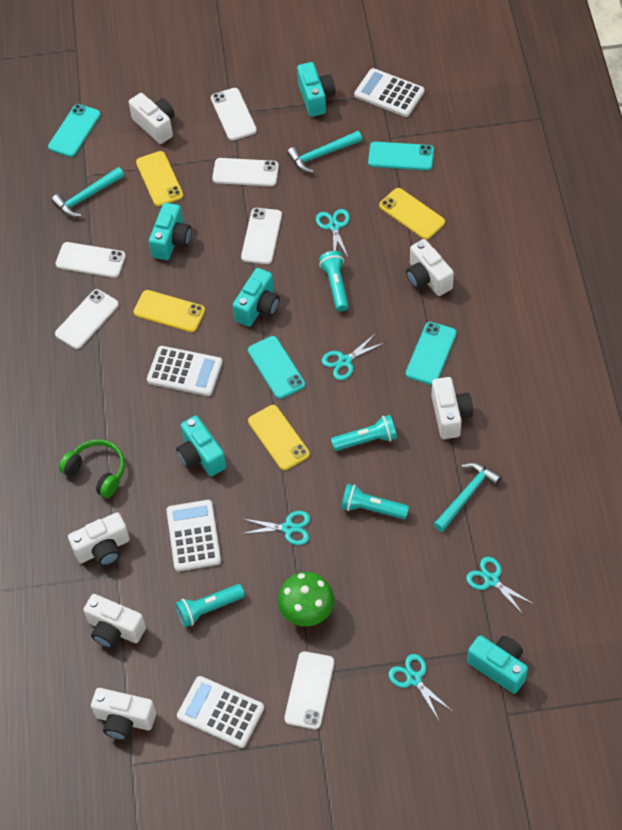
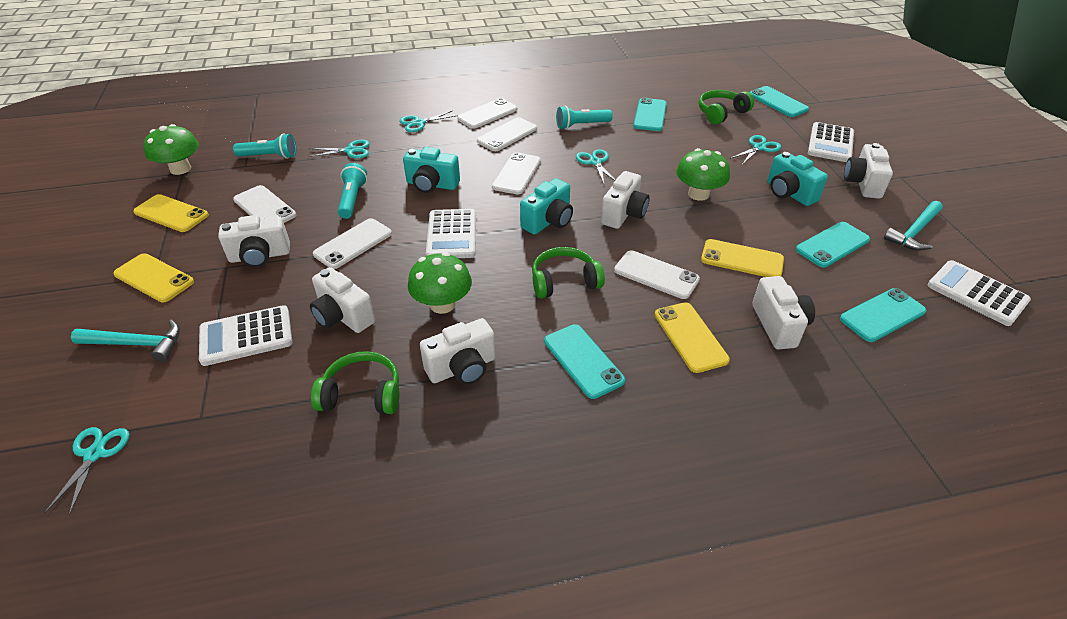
green headphones: 1 -> 3
green mushroom: 1 -> 3
turquoise camera: 5 -> 3
turquoise flashlight: 4 -> 3
turquoise hammer: 3 -> 2
turquoise phone: 4 -> 5

